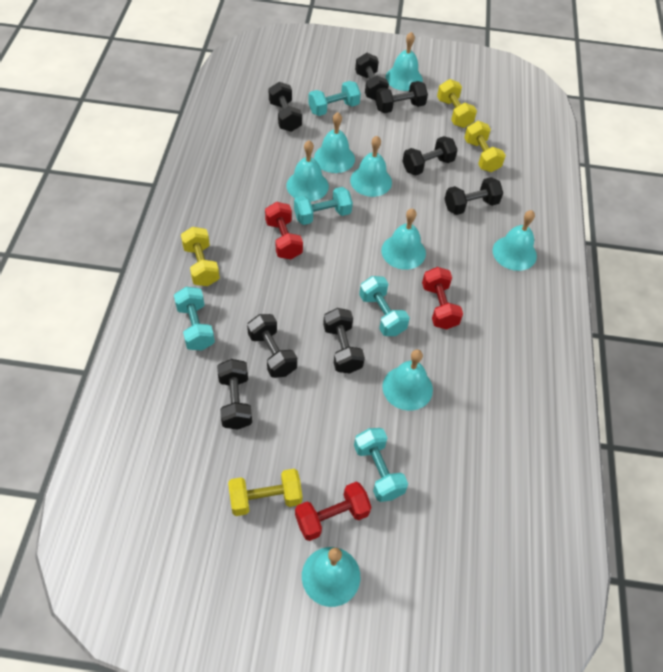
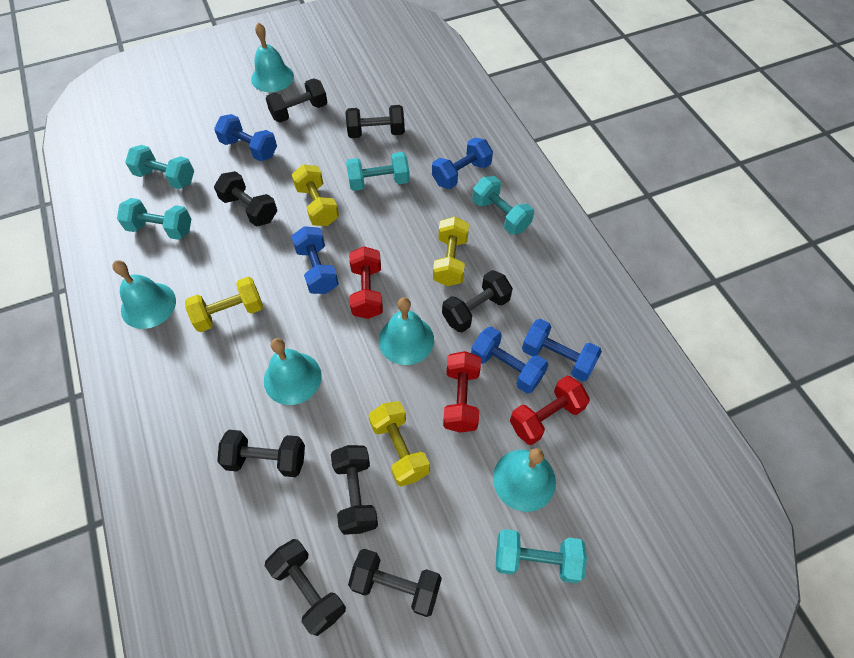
blue dumbbell: 0 -> 5
turquoise bell: 8 -> 5

